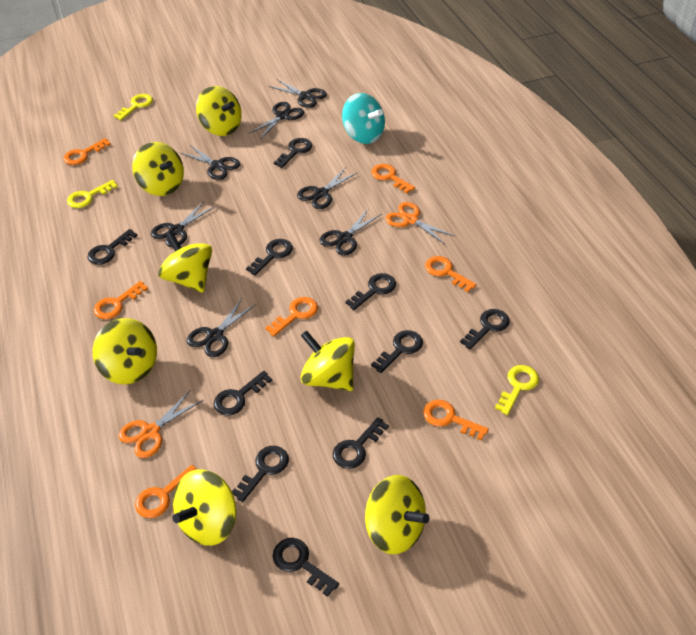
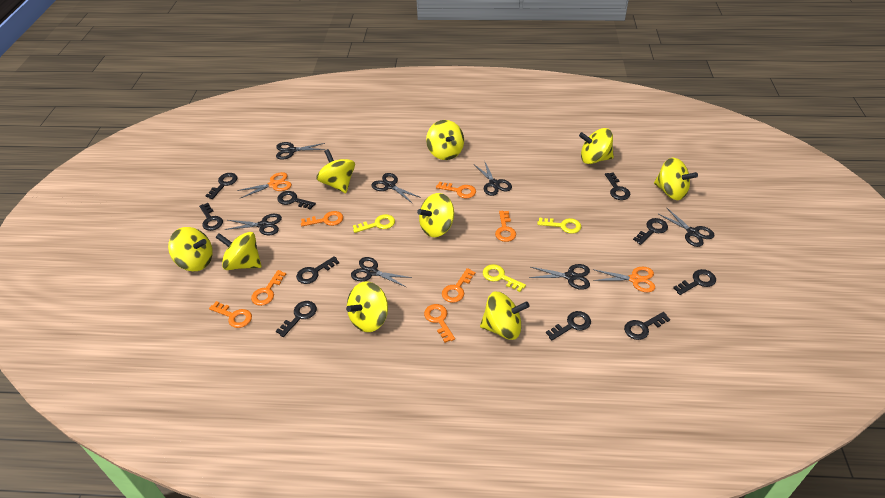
turquoise spinning top: 1 -> 0
yellow spinning top: 7 -> 9

